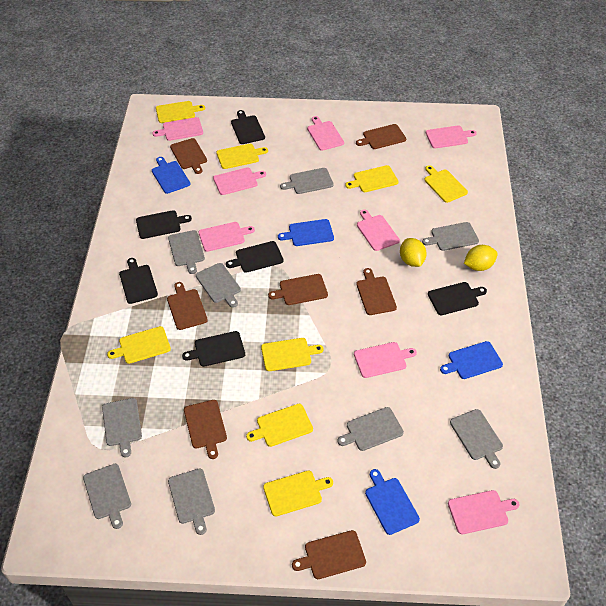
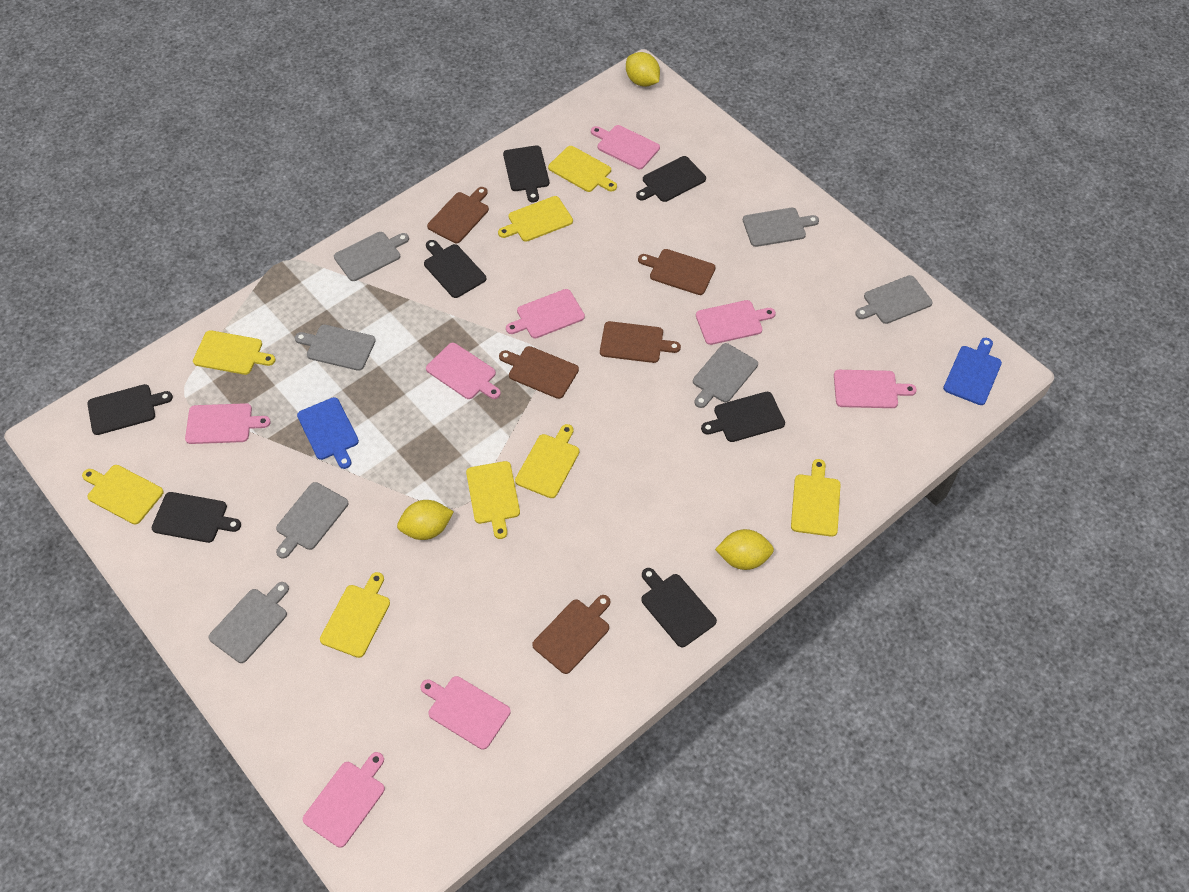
black cutting board: 6 -> 7
blue cutting board: 4 -> 2
brown cutting board: 7 -> 5
grey cutting board: 9 -> 7
yellow lemon: 2 -> 3

